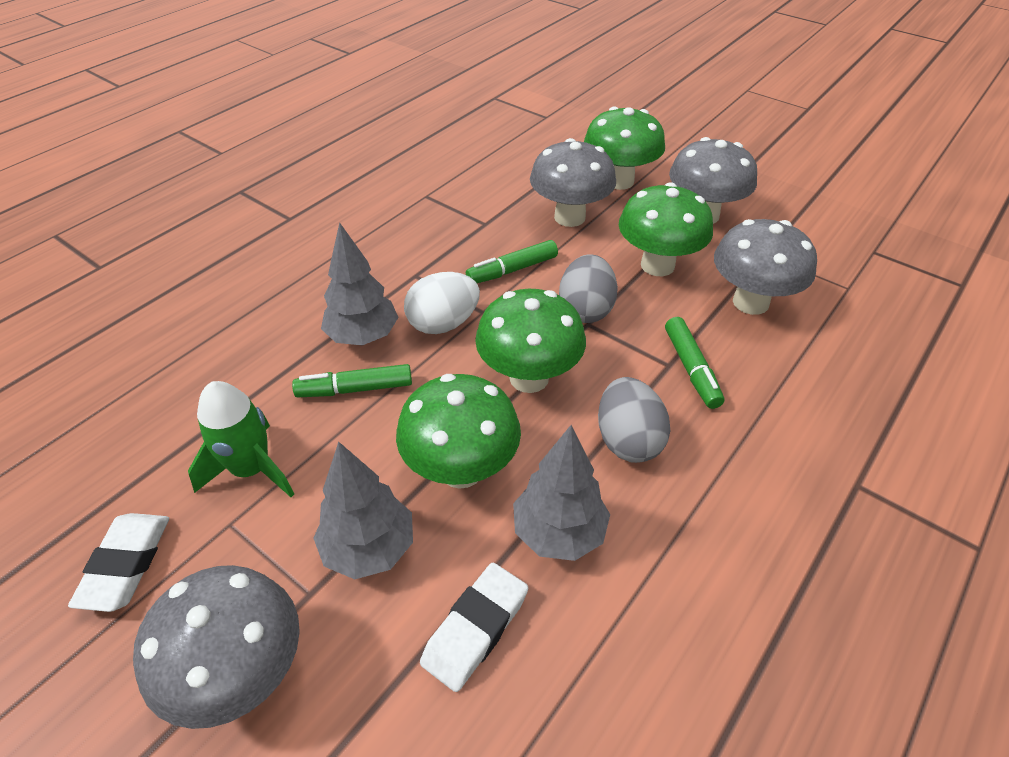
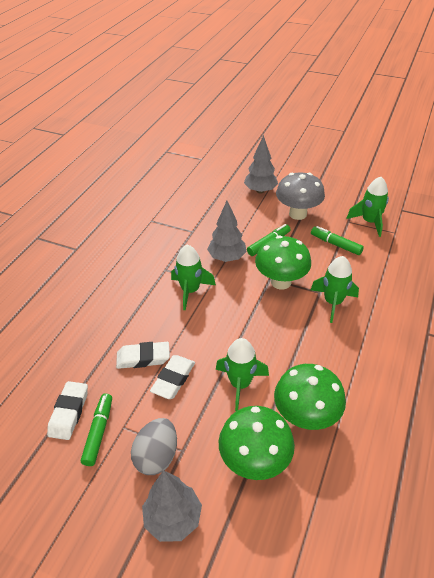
green mushroom: 4 -> 3
green rocket: 1 -> 4
grey egg: 2 -> 1
grey mushroom: 4 -> 1
white egg: 1 -> 0
white eraser: 2 -> 3

